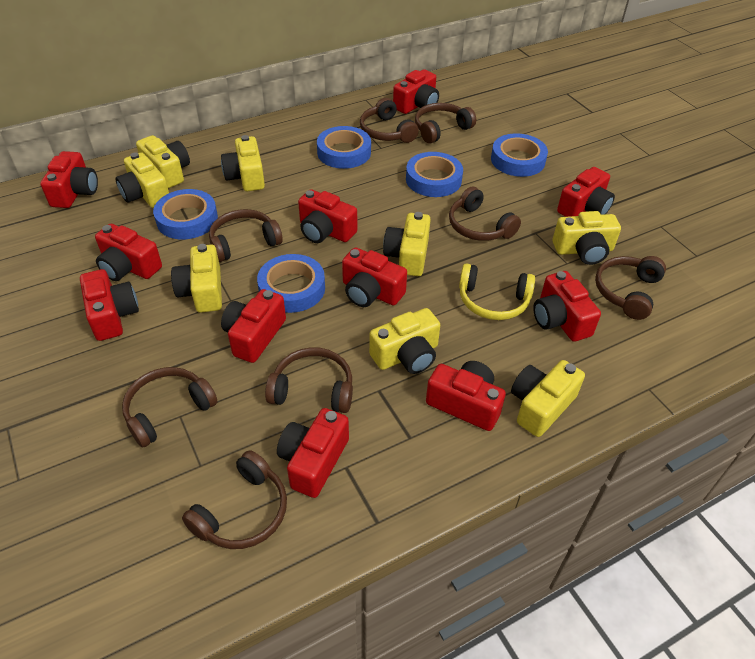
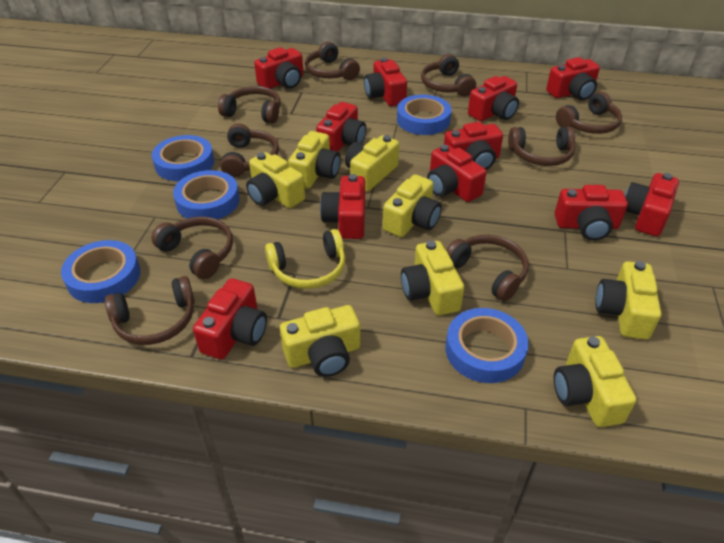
brown headphones: 8 -> 9

